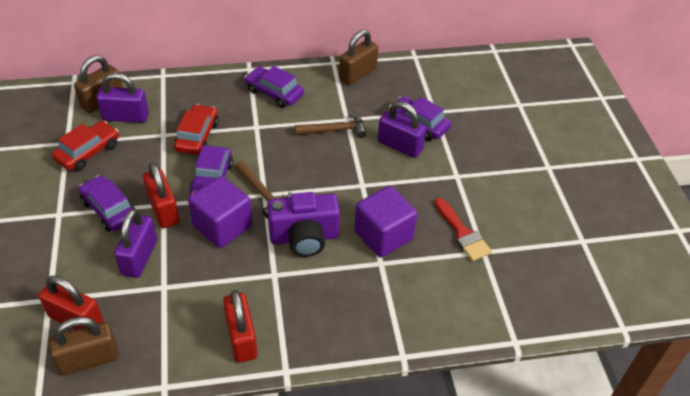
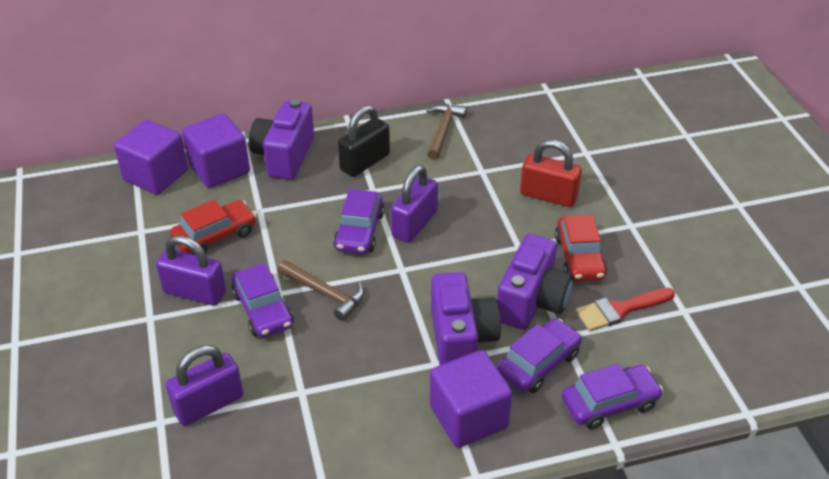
black padlock: 0 -> 1
brown padlock: 3 -> 0
purple camera: 1 -> 3
purple cube: 2 -> 3
red padlock: 3 -> 1

